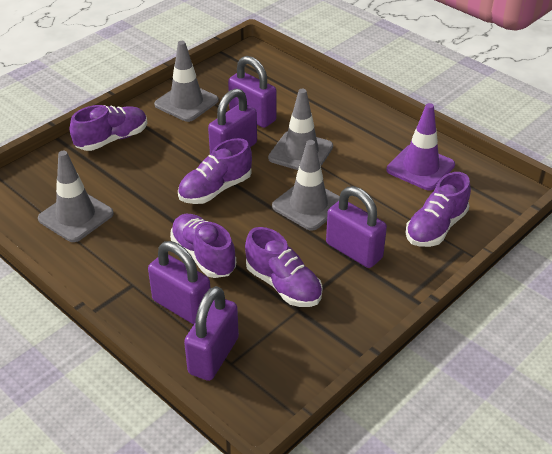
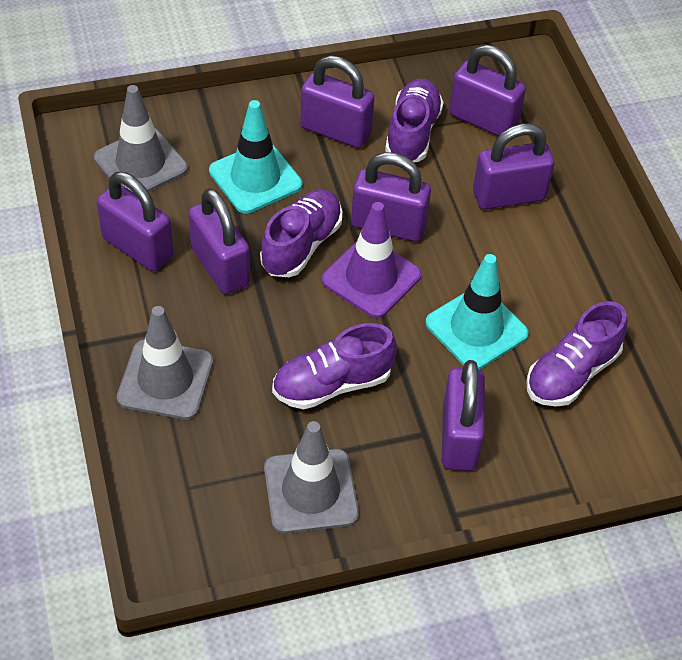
grey traffic cone: 4 -> 3
purple padlock: 5 -> 7
purple shoe: 5 -> 4
turquoise traffic cone: 0 -> 2

